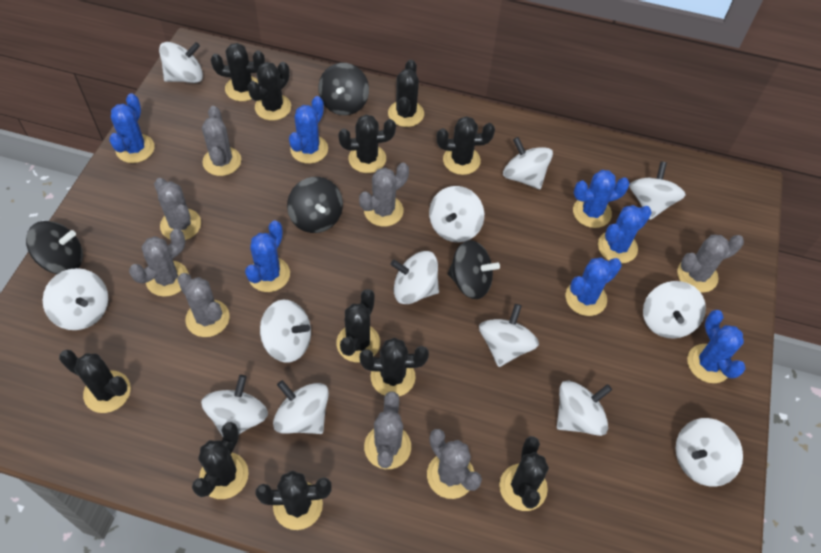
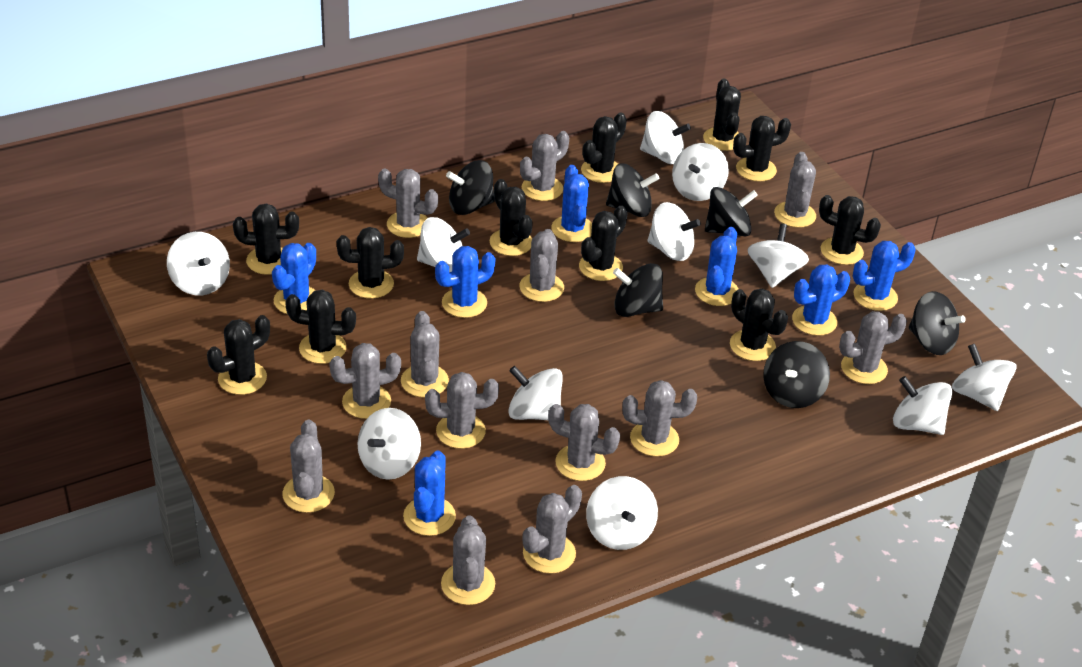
black spinning top: 4 -> 6
grey cactus: 8 -> 13
white spinning top: 13 -> 11

